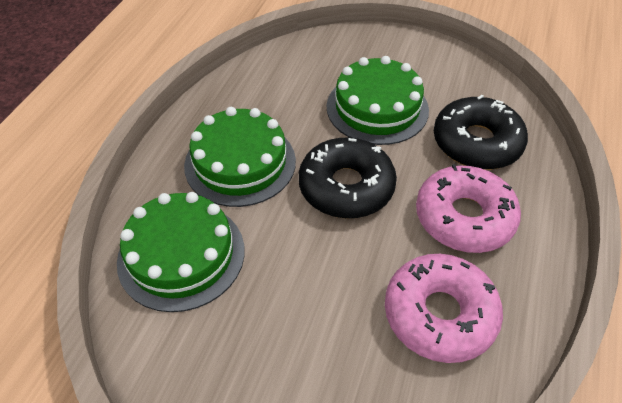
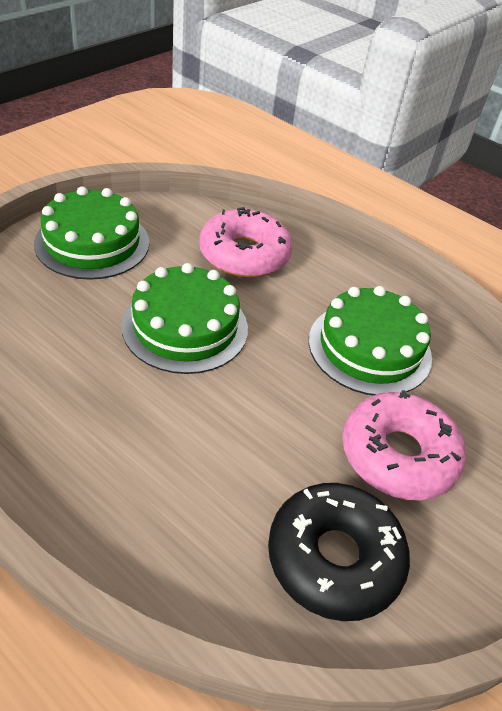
black donut: 2 -> 1

